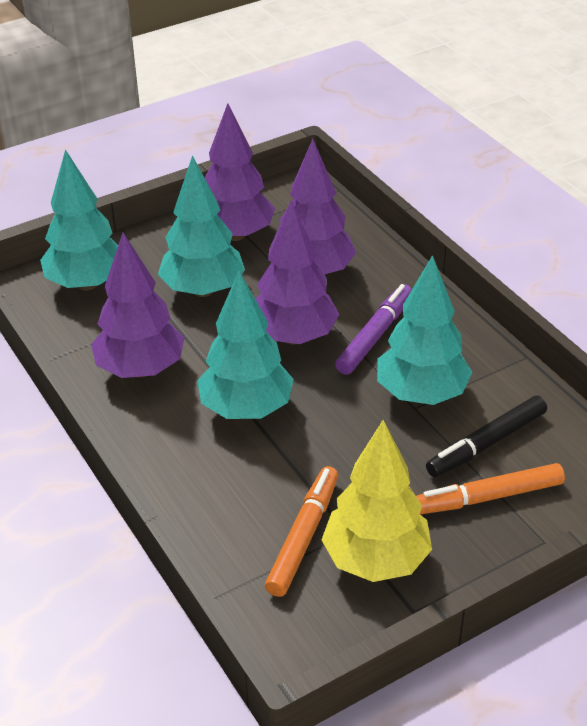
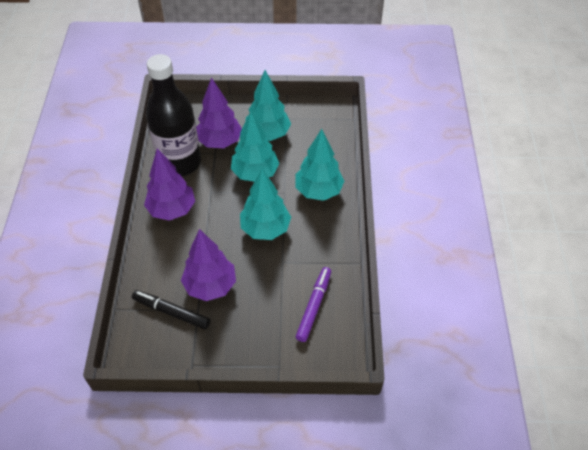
black bottle: 0 -> 1
orange marker: 2 -> 0
purple tree: 4 -> 3
yellow tree: 1 -> 0

